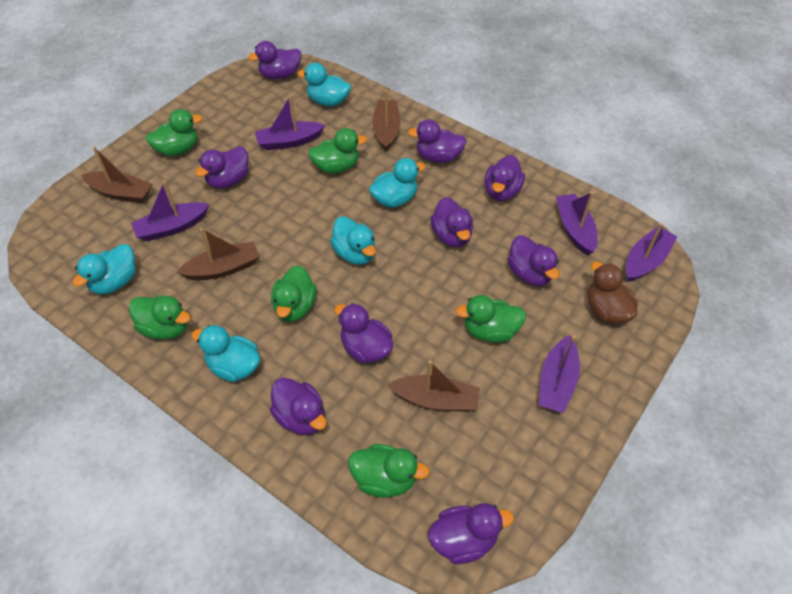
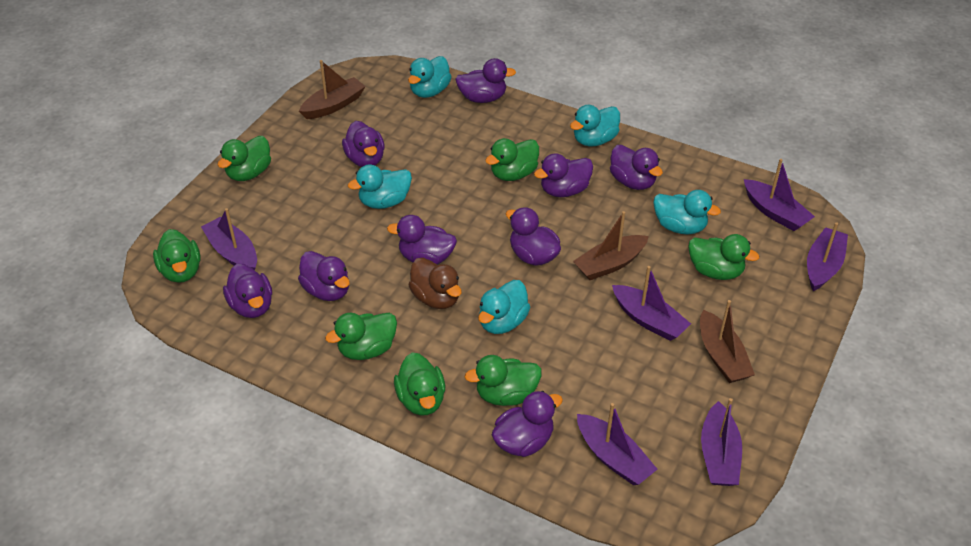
brown boat: 4 -> 3
green duck: 6 -> 7
purple boat: 5 -> 6

